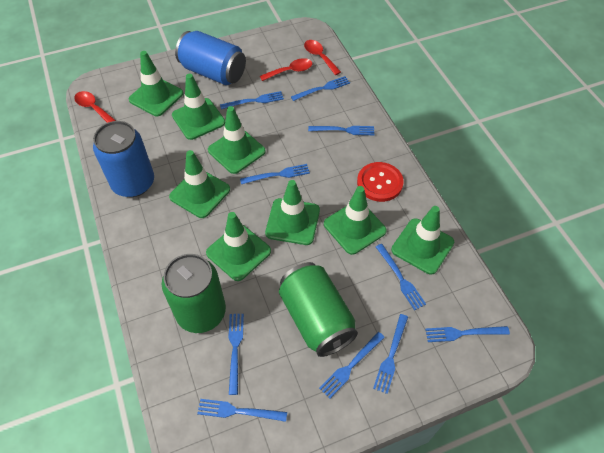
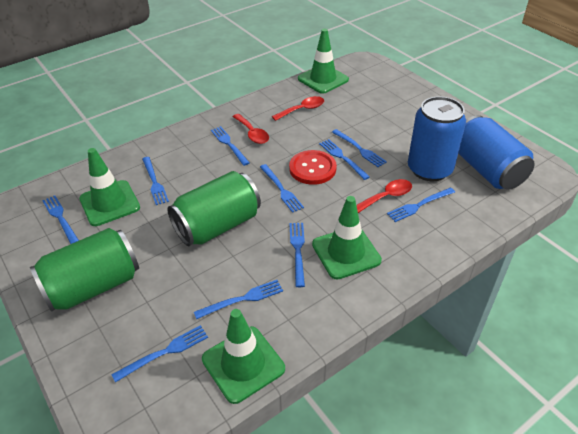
green traffic cone: 8 -> 4

